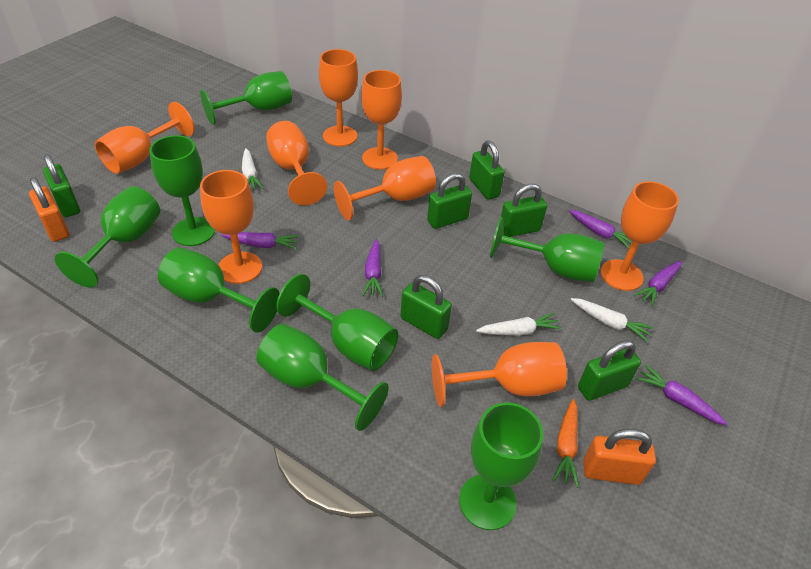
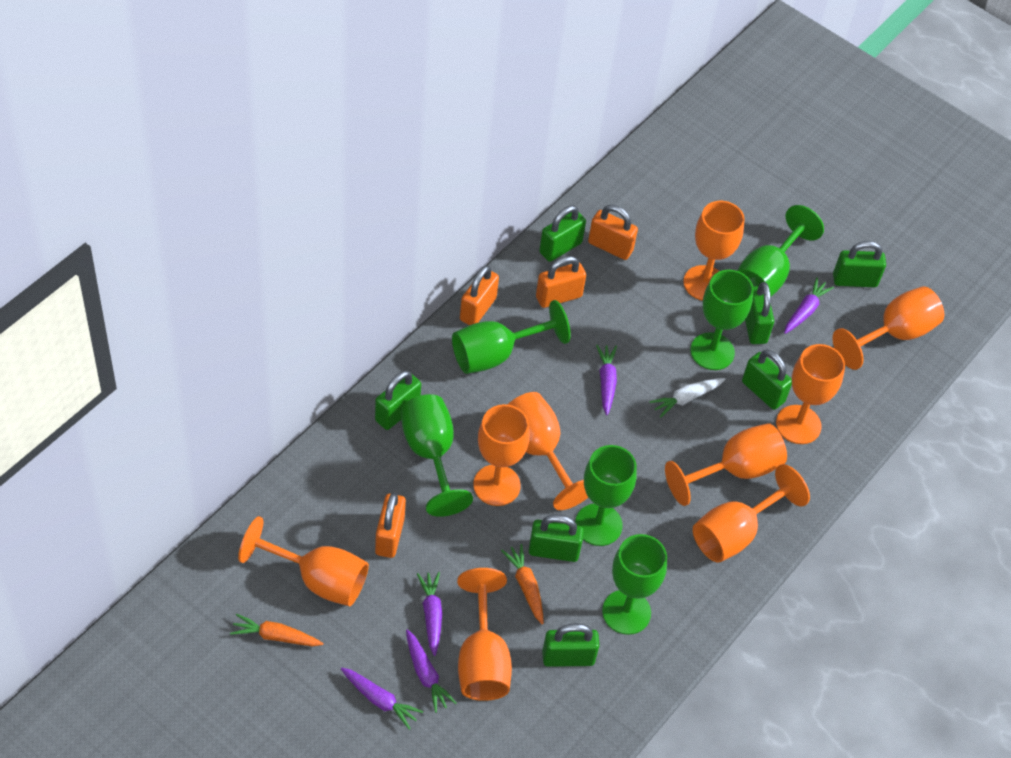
green goblet: 8 -> 6
green padlock: 6 -> 7
orange carrot: 1 -> 2
orange goblet: 8 -> 9
orange padlock: 2 -> 4
white carrot: 3 -> 1

